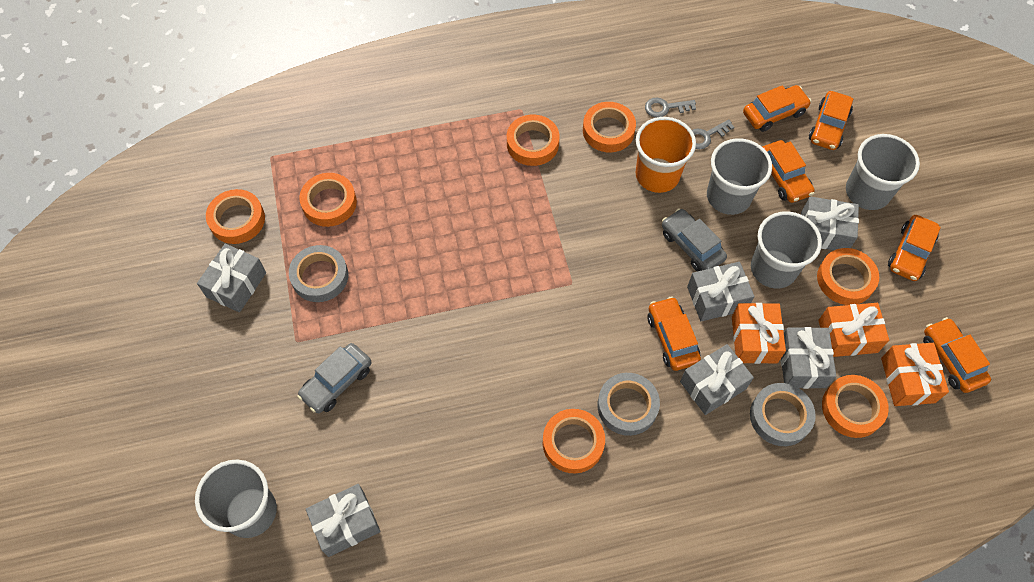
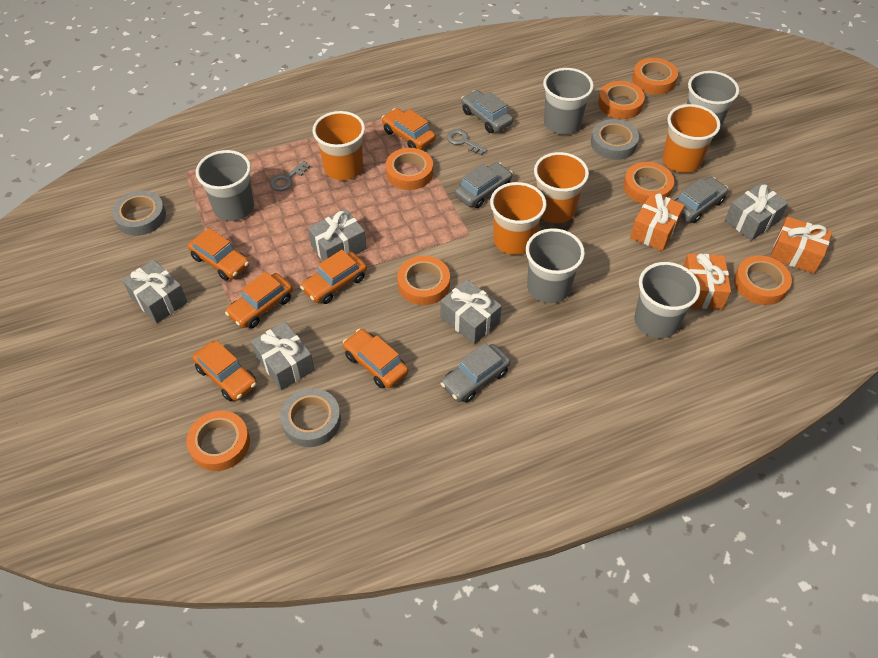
grey car: 2 -> 4
grey cup: 4 -> 5
grey gift: 6 -> 5
orange cup: 1 -> 4

